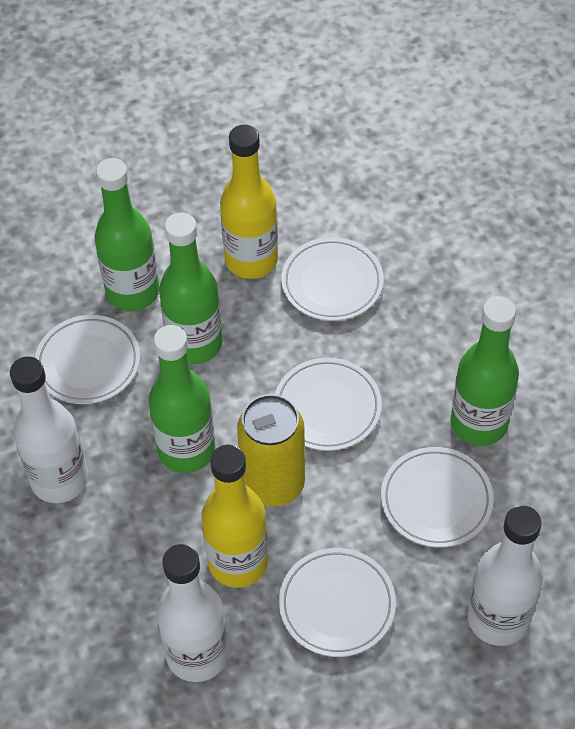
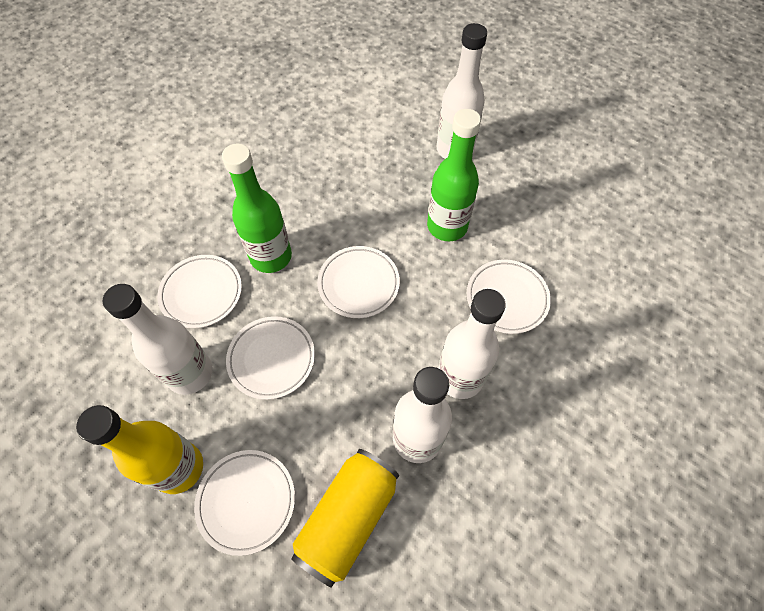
green bottle: 4 -> 2
white bottle: 3 -> 4
yellow bottle: 2 -> 1

